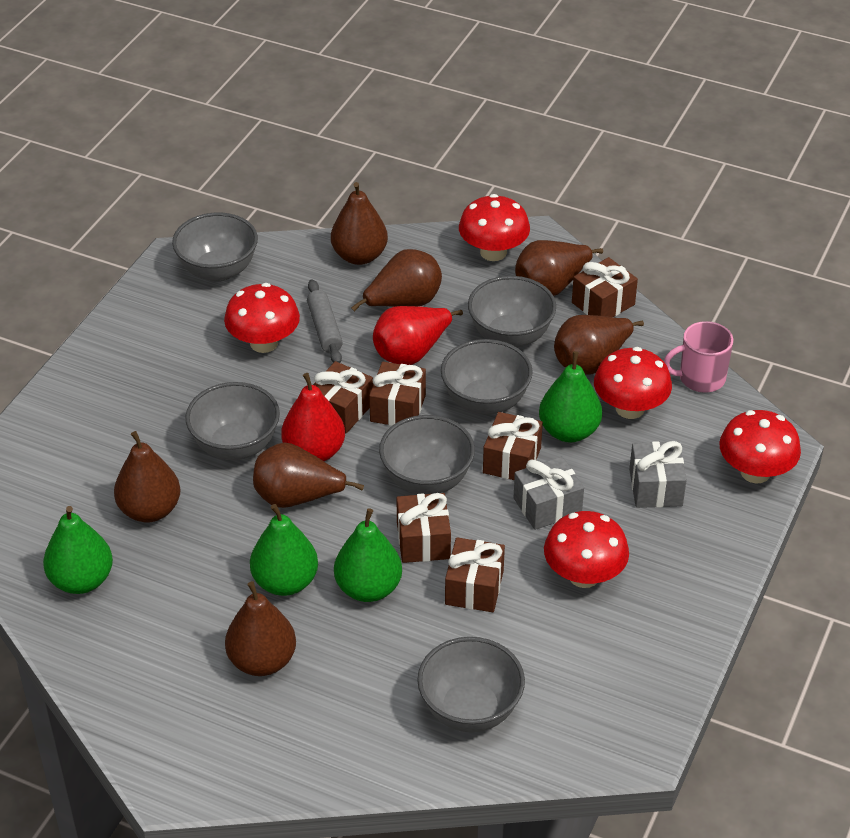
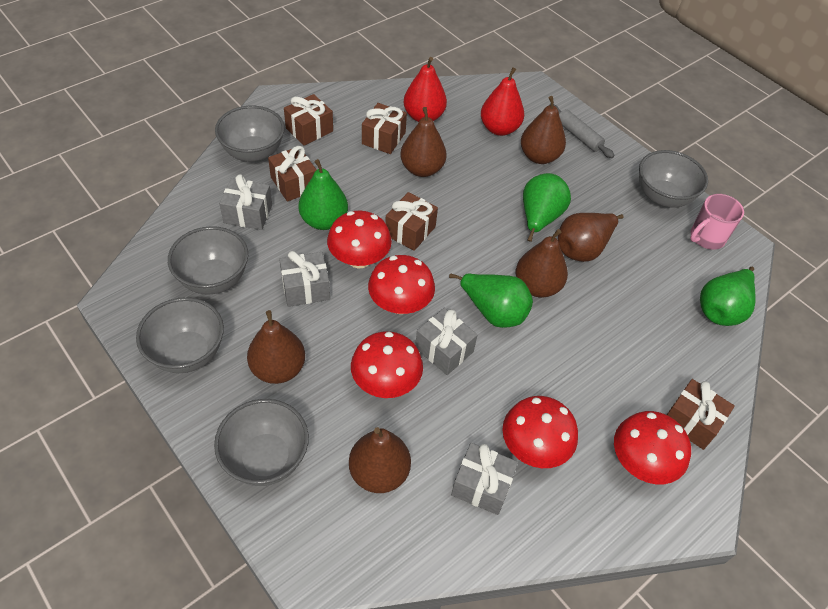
brown gift: 6 -> 5
brown pear: 7 -> 6
grey bowl: 6 -> 5
grey gift: 2 -> 4

